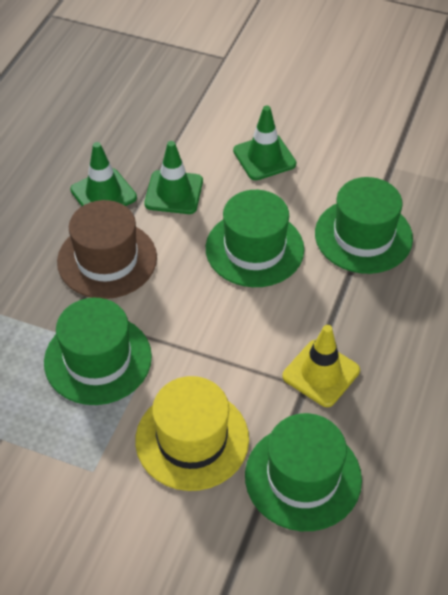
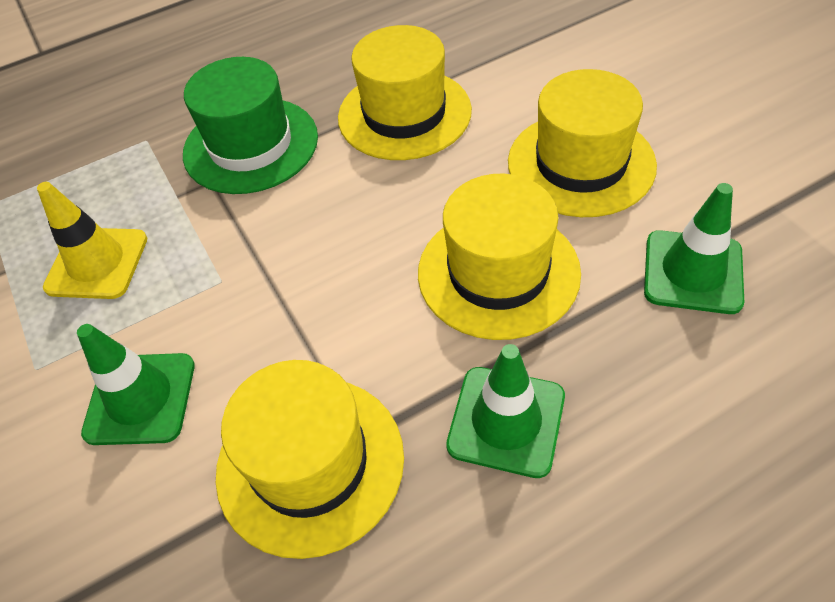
brown hat: 1 -> 0
green hat: 4 -> 1
yellow hat: 1 -> 4

